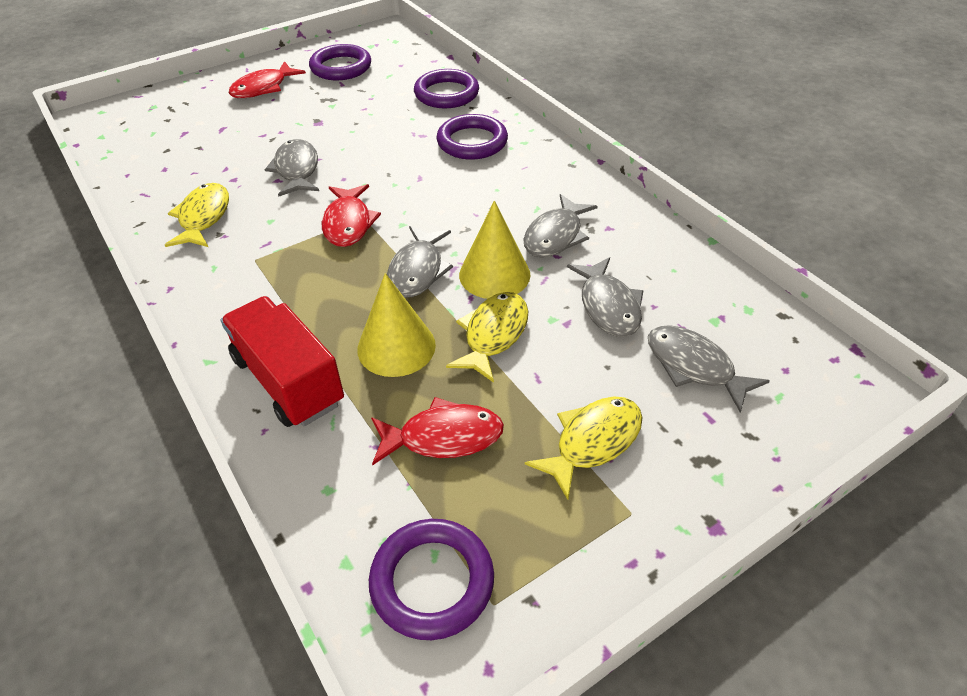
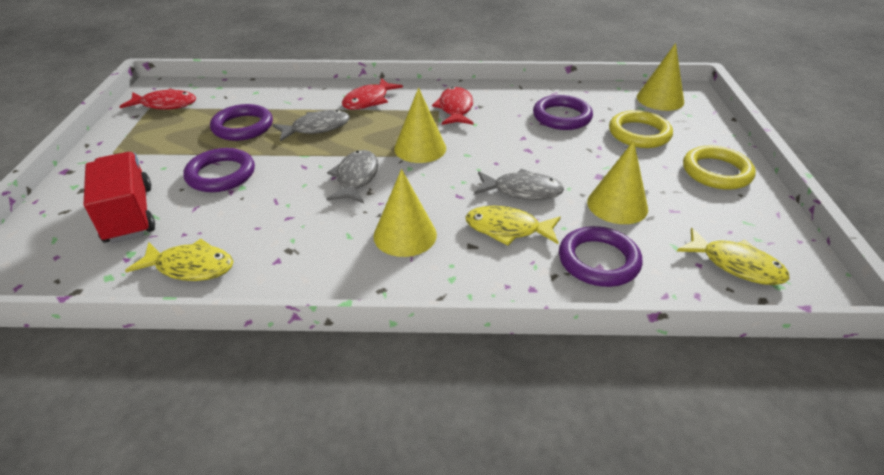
grey fish: 5 -> 3
yellow cone: 2 -> 4
yellow ring: 0 -> 2

